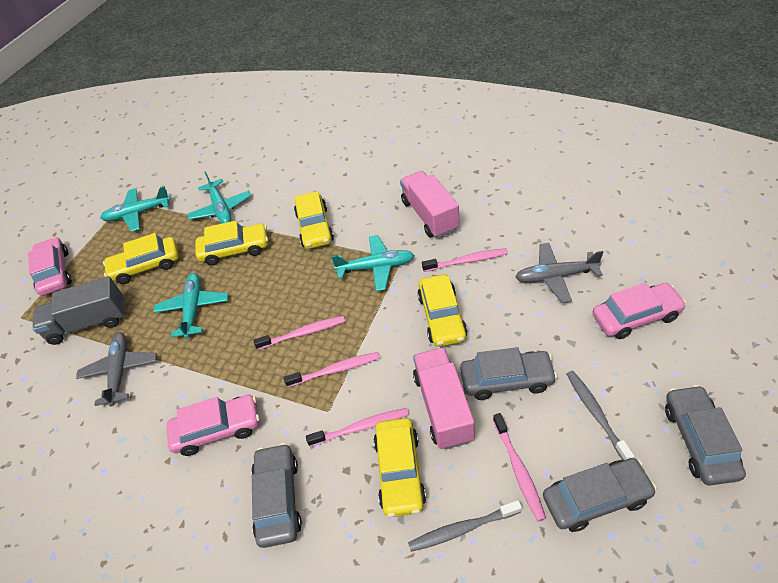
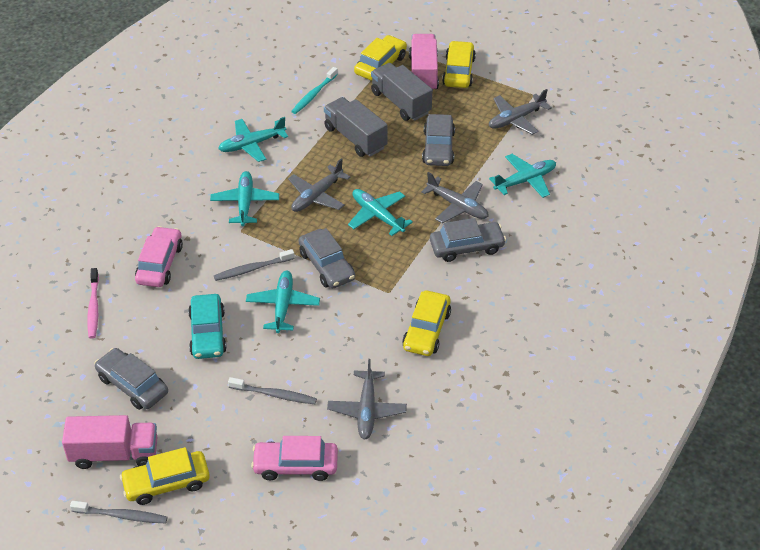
grey plane: 2 -> 4
grey toothbrush: 2 -> 3
grey truck: 1 -> 2
pink car: 3 -> 2
pink toothbrush: 5 -> 1
turquoise car: 0 -> 1
turquoise plane: 4 -> 5
turquoise toothbrush: 0 -> 1
yellow car: 5 -> 4

